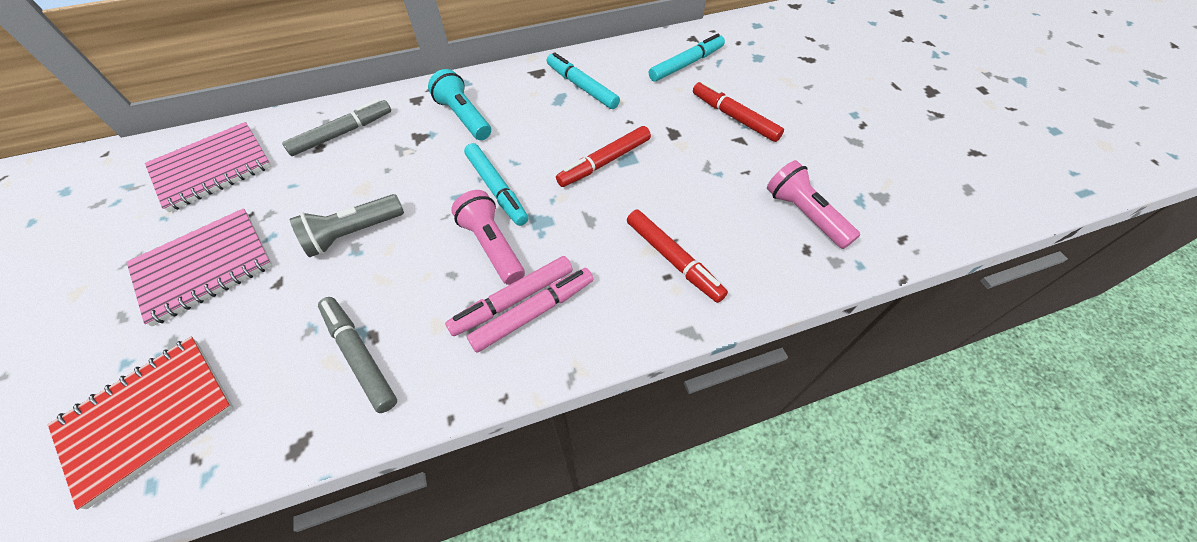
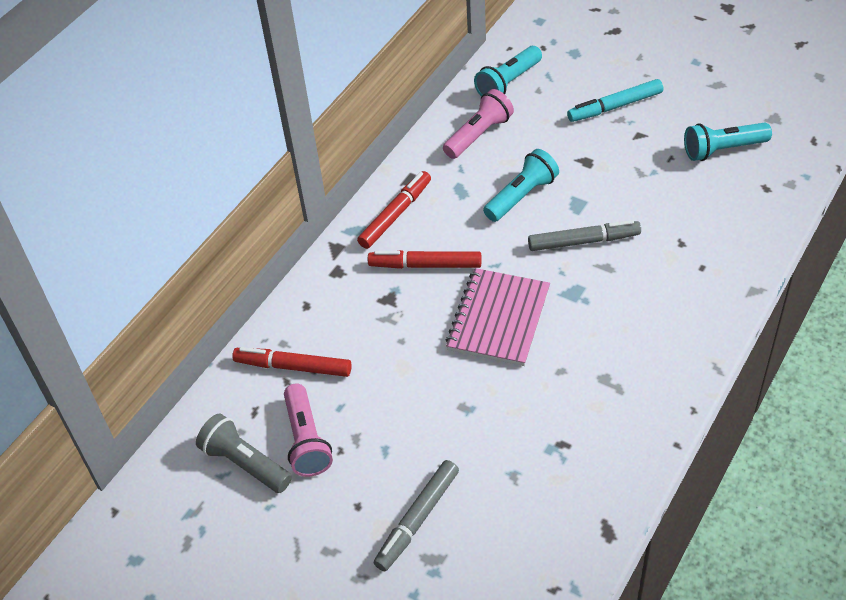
pink marker: 2 -> 0
pink notebook: 2 -> 1
red notebook: 1 -> 0
turquoise flashlight: 1 -> 3
turquoise marker: 3 -> 1

